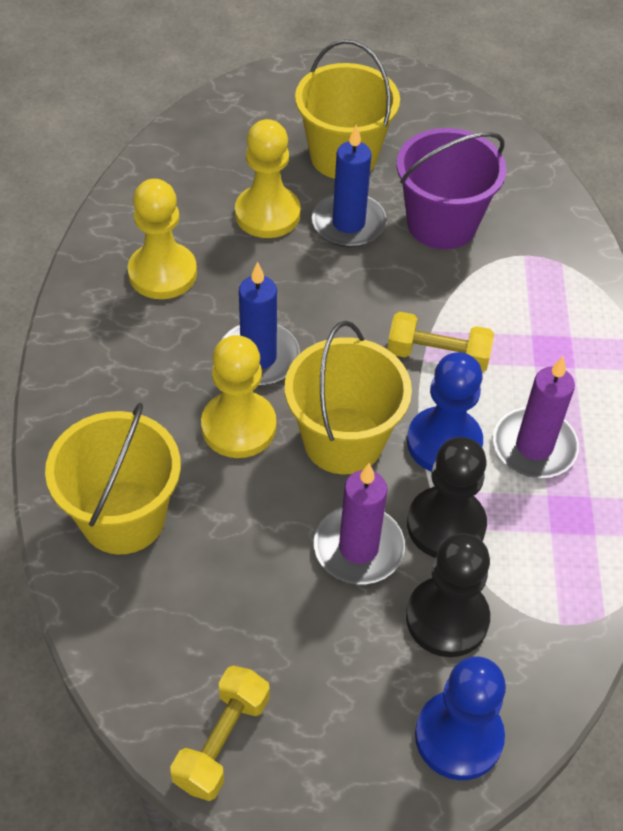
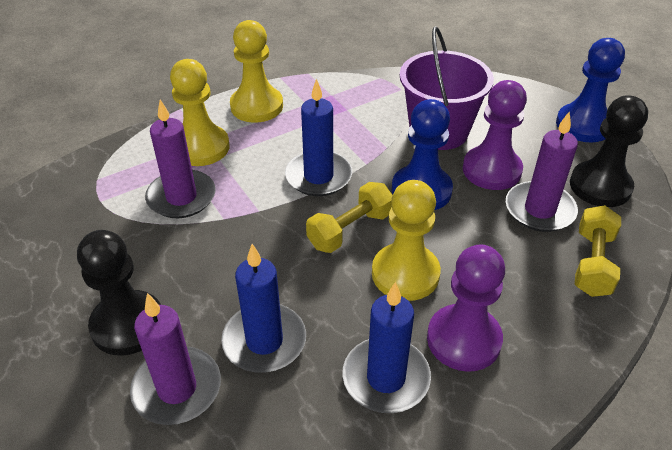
blue candle: 2 -> 3
purple candle: 2 -> 3
purple pawn: 0 -> 2
yellow bucket: 3 -> 0

